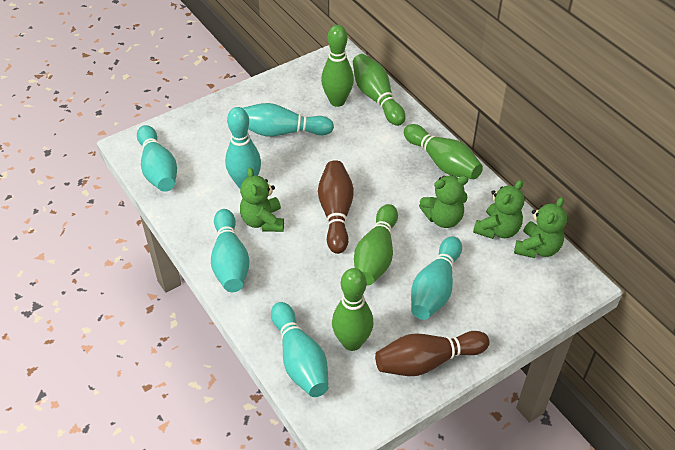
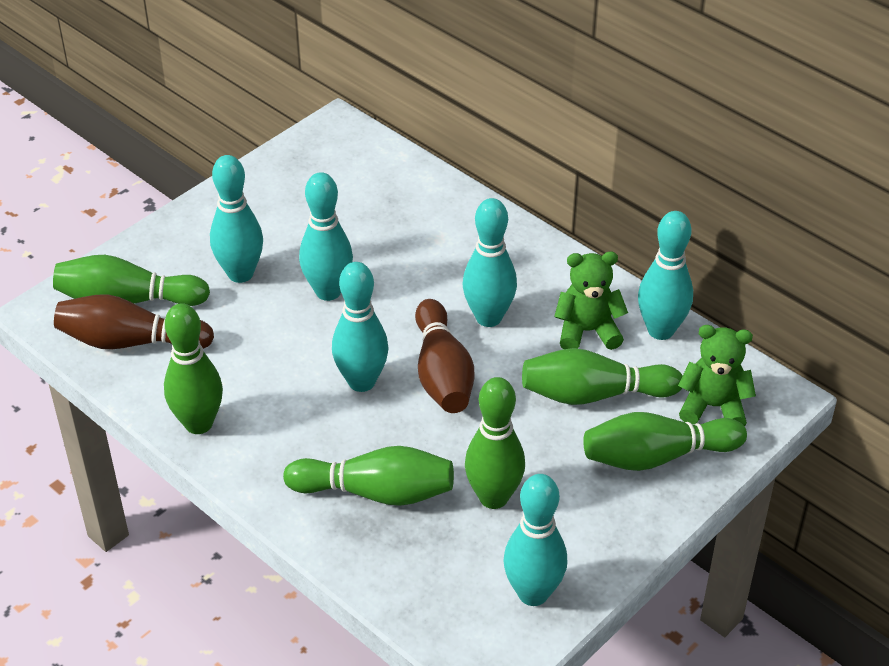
green bowling pin: 5 -> 6
green teddy bear: 4 -> 2

